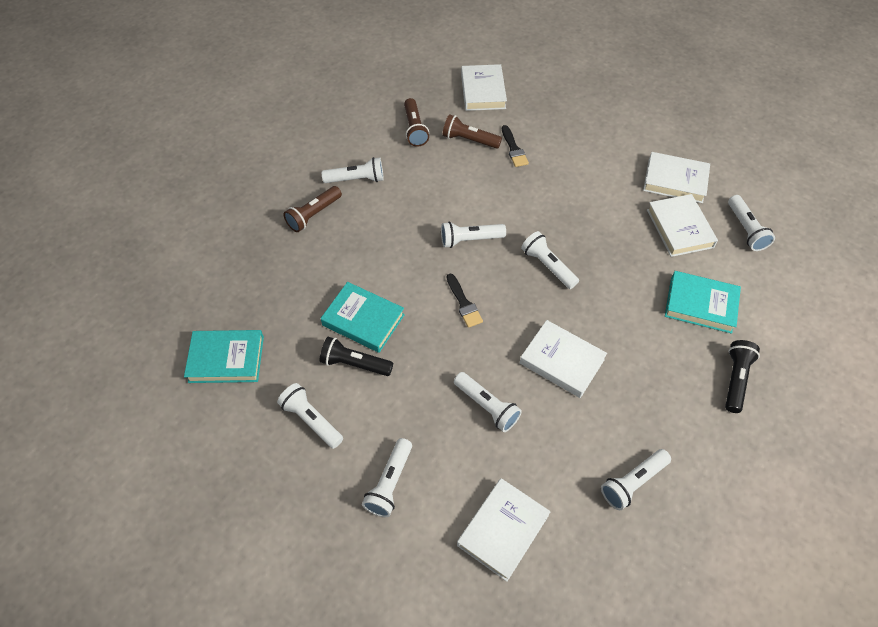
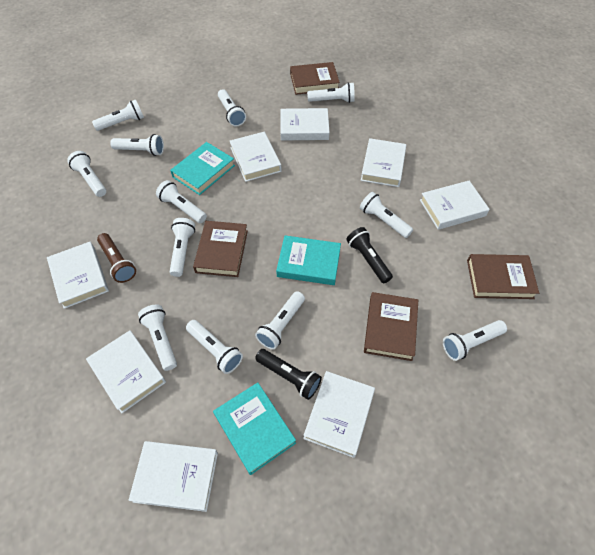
black brush: 2 -> 0
brown book: 0 -> 4
brown flashlight: 3 -> 1
white book: 5 -> 8
white flashlight: 8 -> 12

